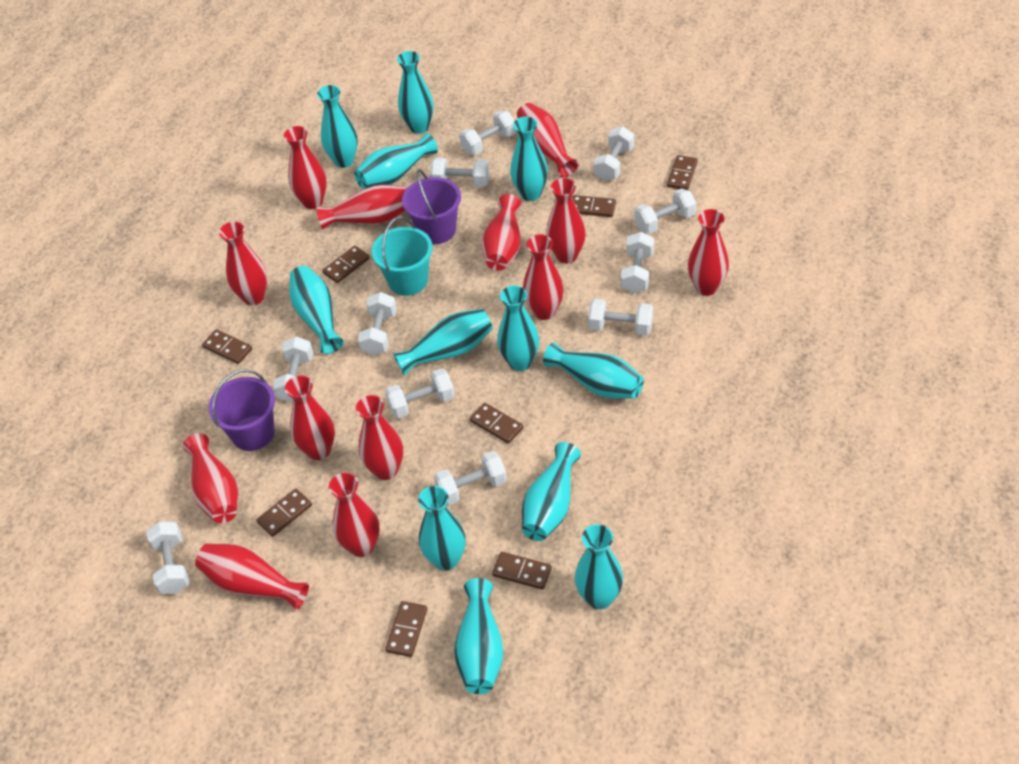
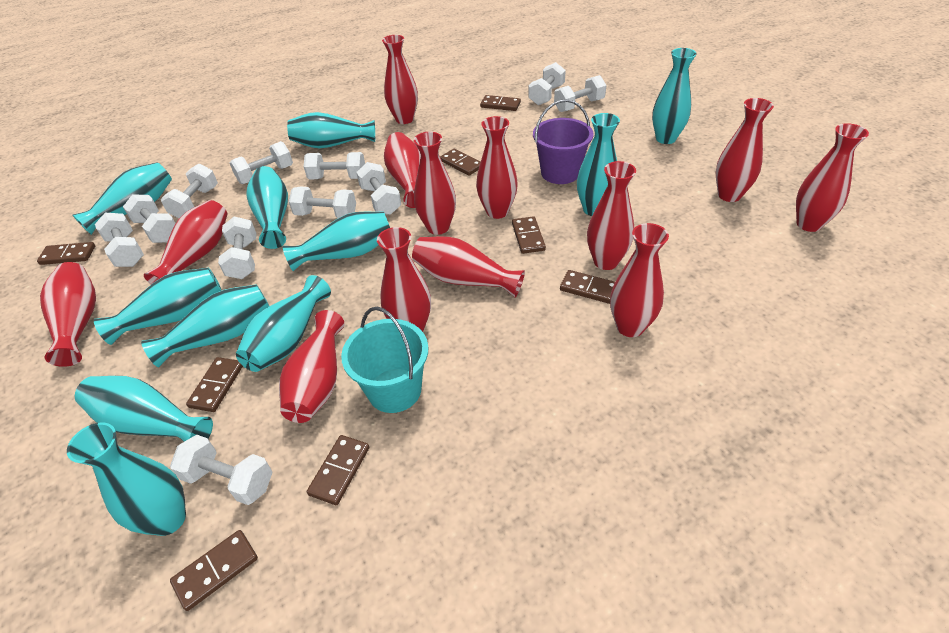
purple bucket: 2 -> 1
turquoise vase: 12 -> 11

